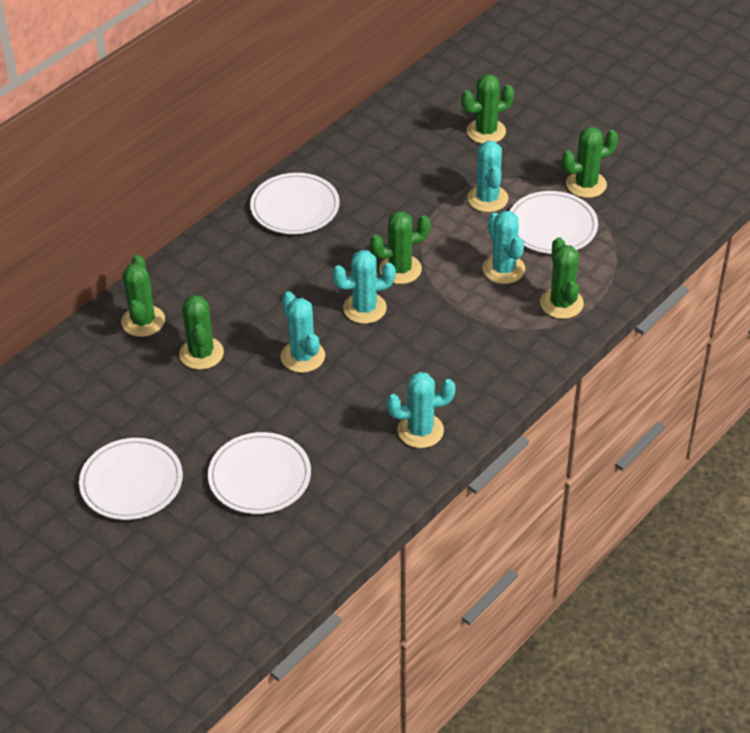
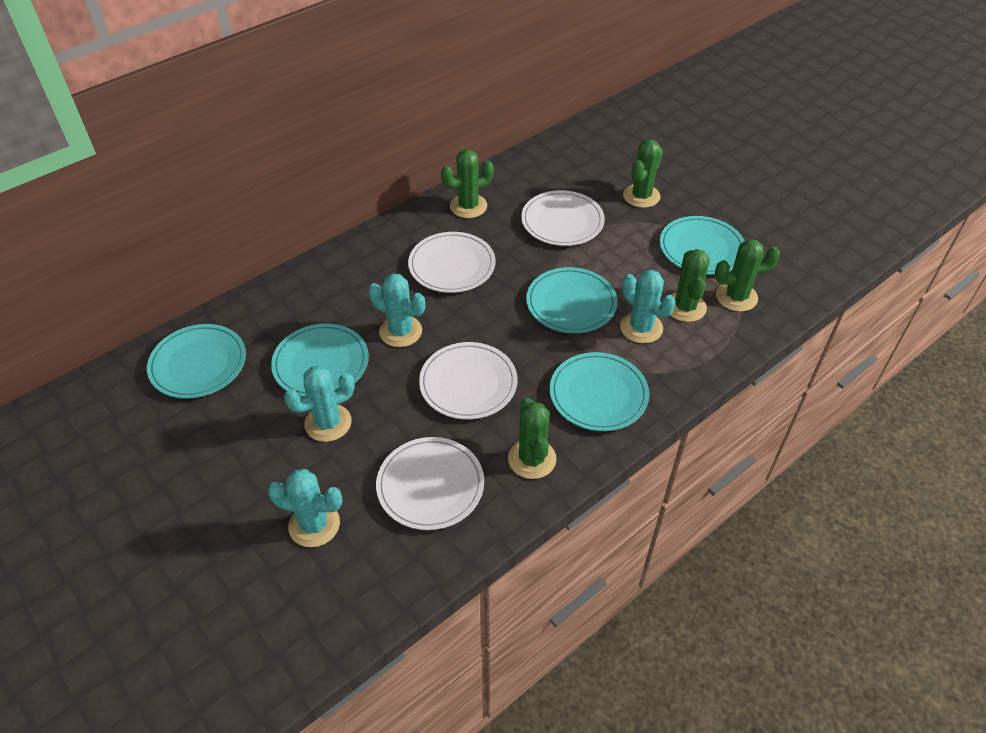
green cactus: 6 -> 5
turquoise cactus: 5 -> 4
turquoise plate: 0 -> 5

